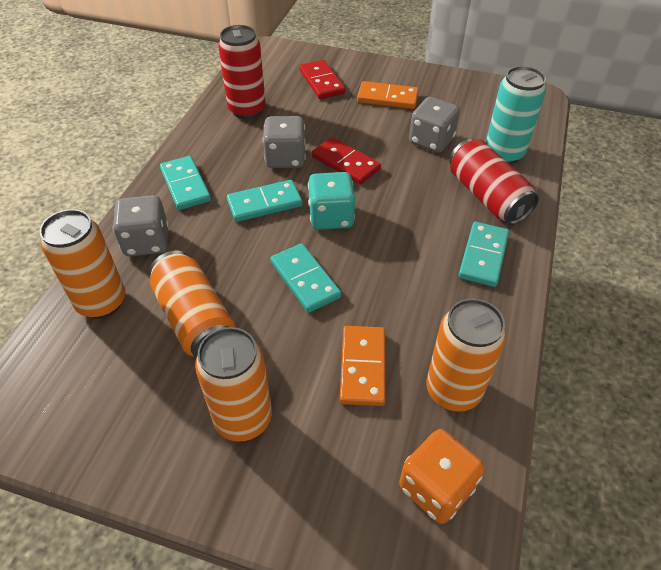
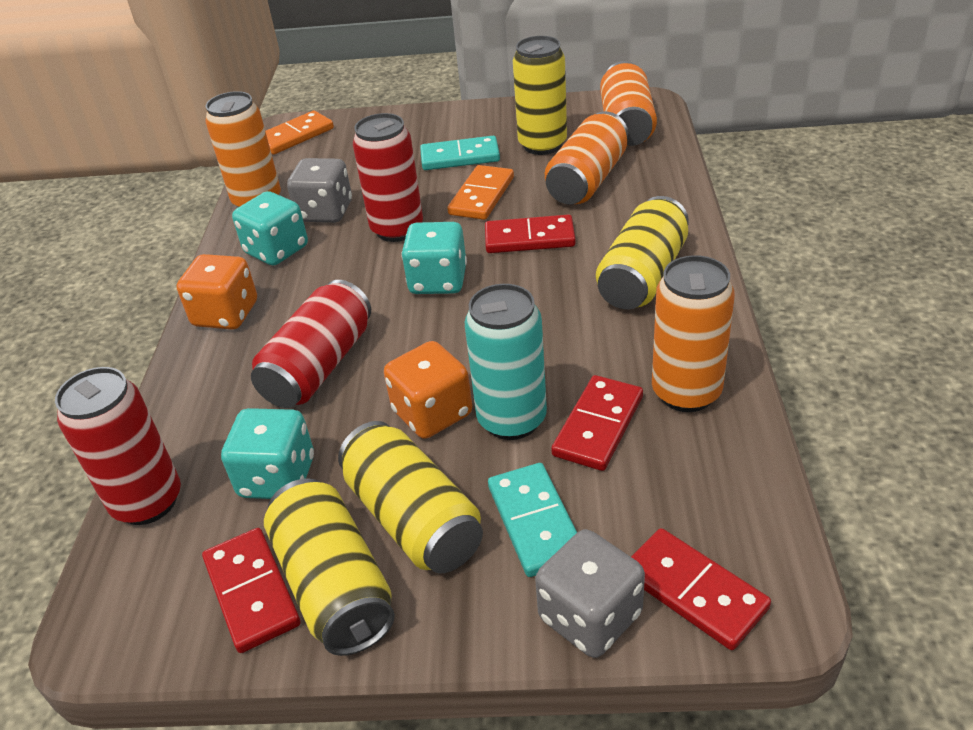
grey dice: 3 -> 2
orange dice: 1 -> 2
red can: 2 -> 3
red domino: 2 -> 4
turquoise dice: 1 -> 3
turquoise domino: 4 -> 2
yellow can: 0 -> 4

